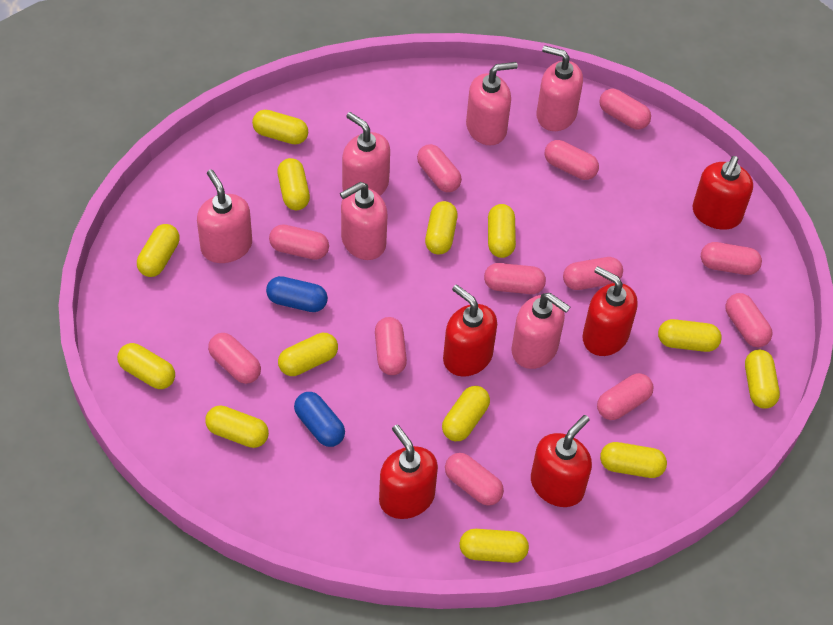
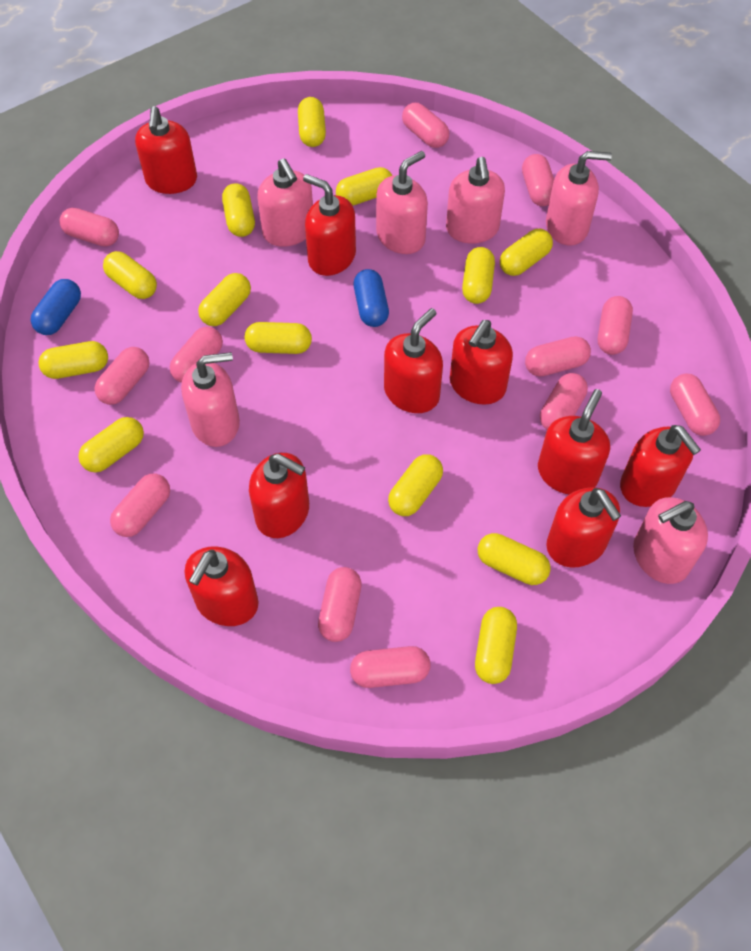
red soap dispenser: 5 -> 9

